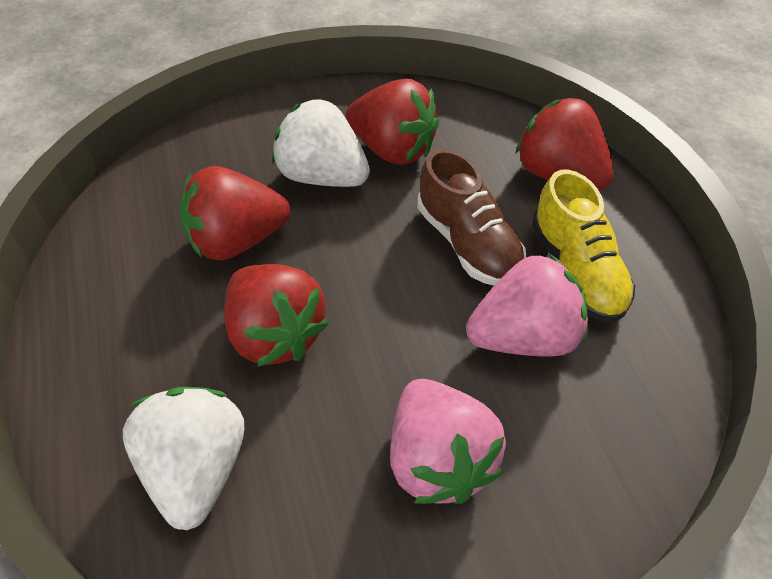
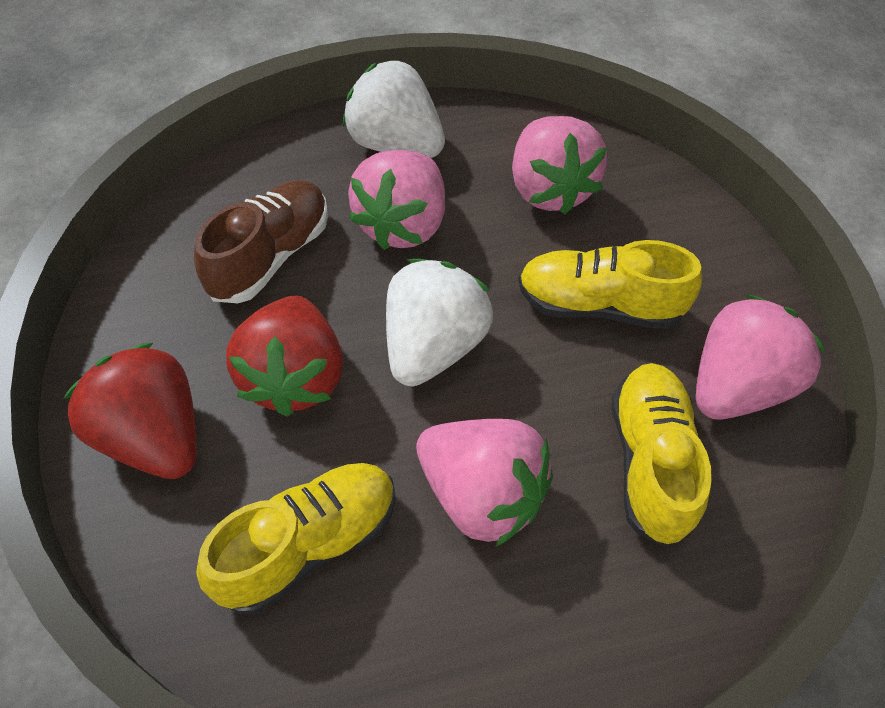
pink strawberry: 2 -> 4
red strawberry: 4 -> 2
yellow shoe: 1 -> 3

